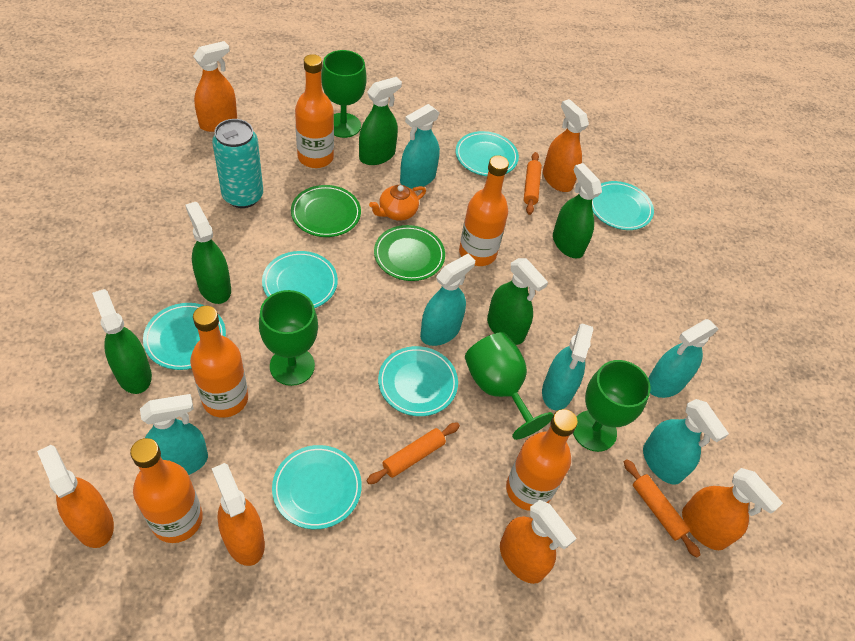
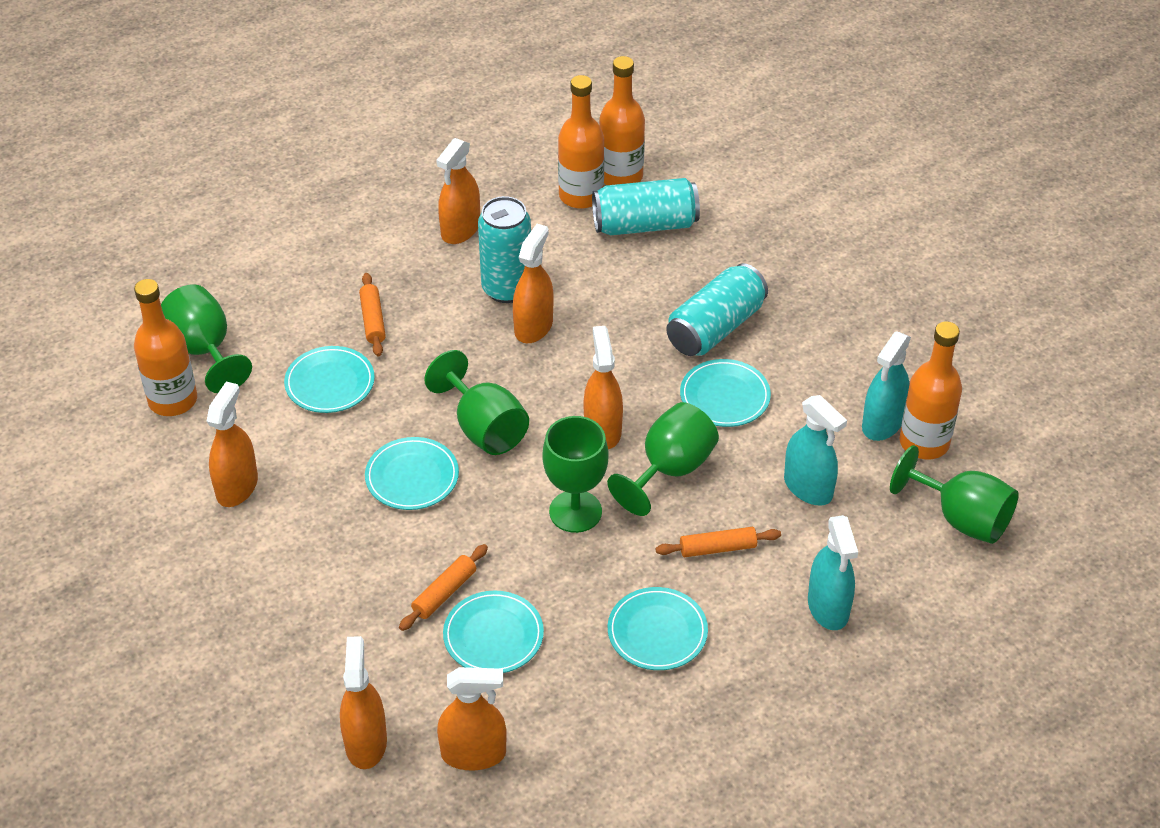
green goblet: 4 -> 5
green plate: 2 -> 0
green spray bottle: 5 -> 0
orange bottle: 5 -> 4
orange teapot: 1 -> 0
turquoise can: 1 -> 3
turquoise plate: 6 -> 5
turquoise spray bottle: 6 -> 3

